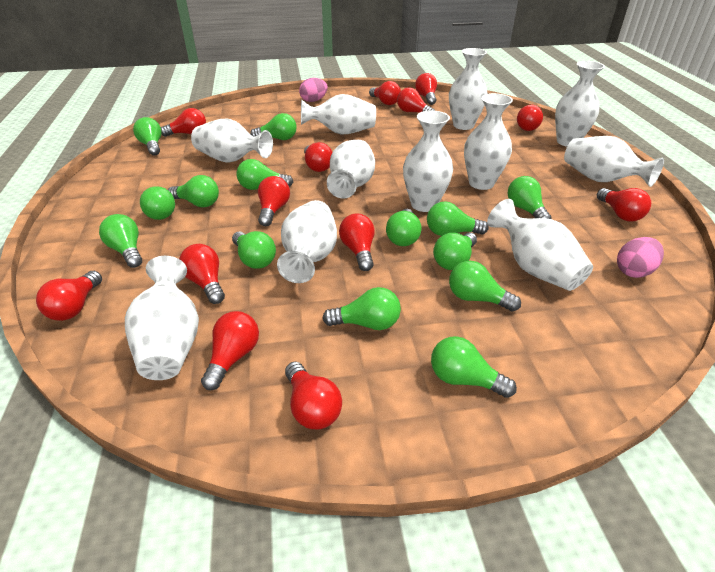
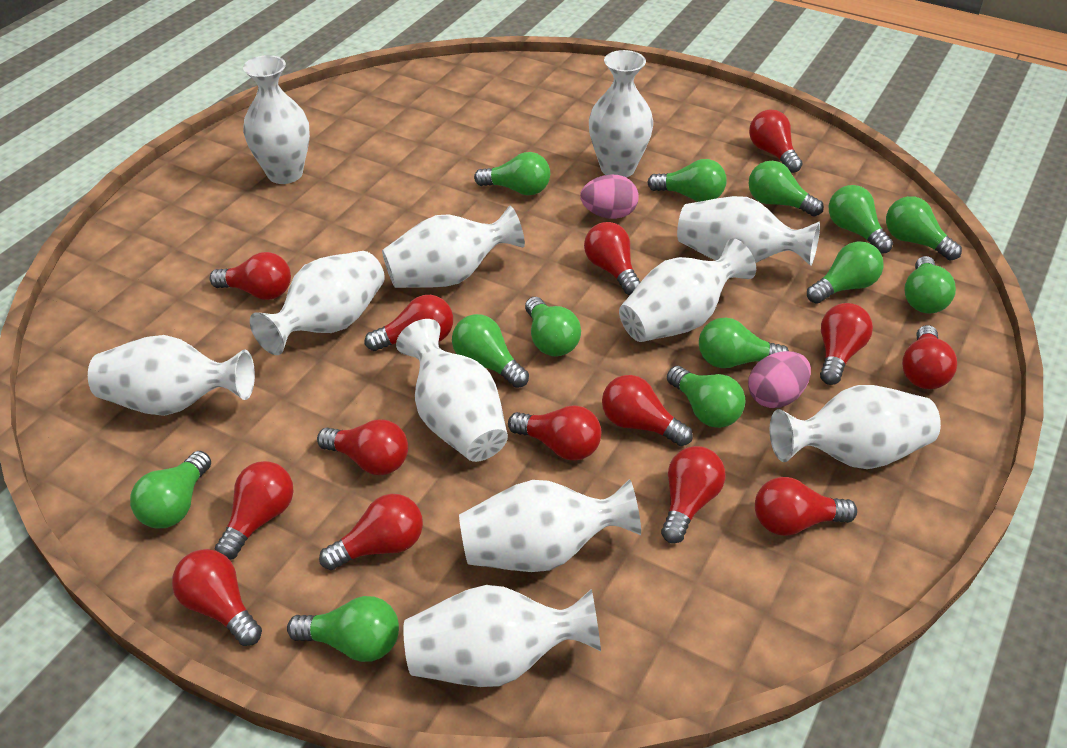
green light bulb: 14 -> 13
red light bulb: 13 -> 14

